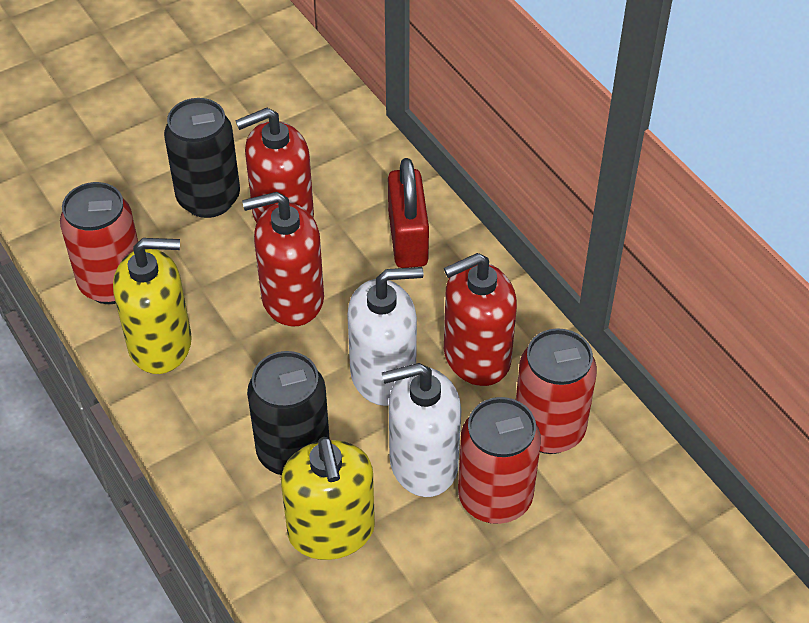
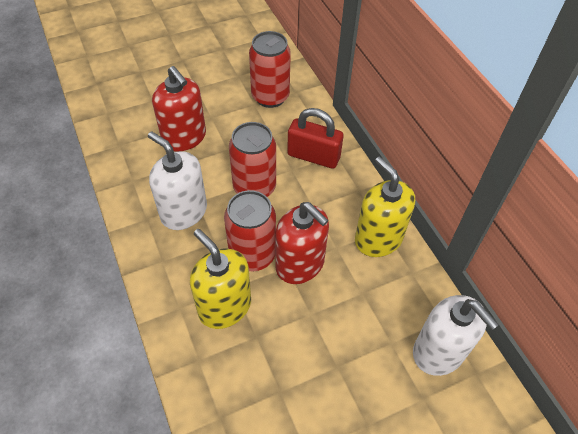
black can: 2 -> 0
red soap dispenser: 3 -> 2

